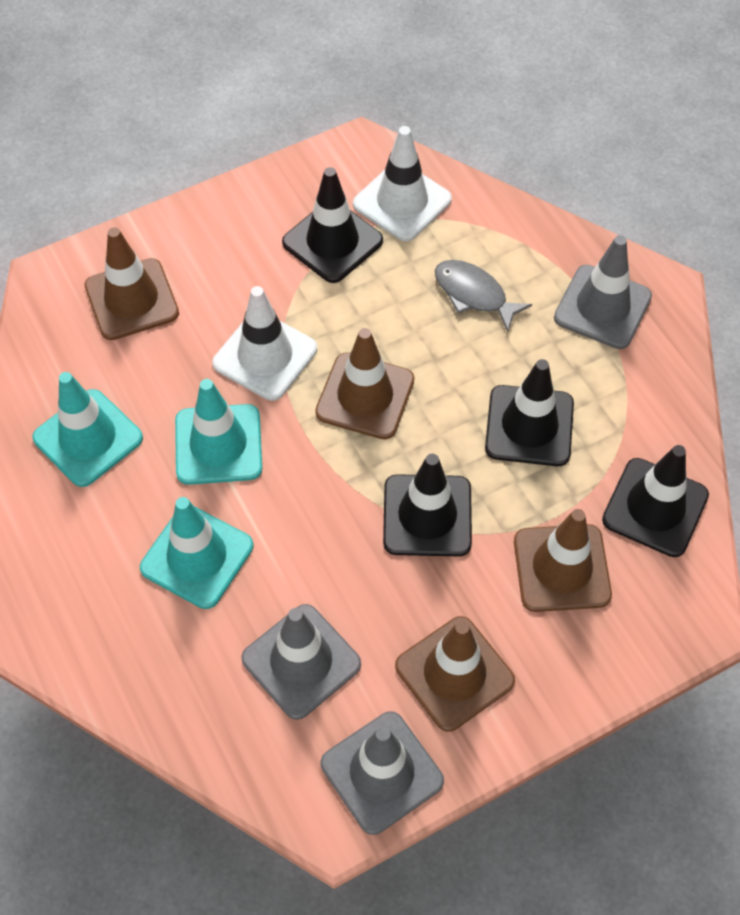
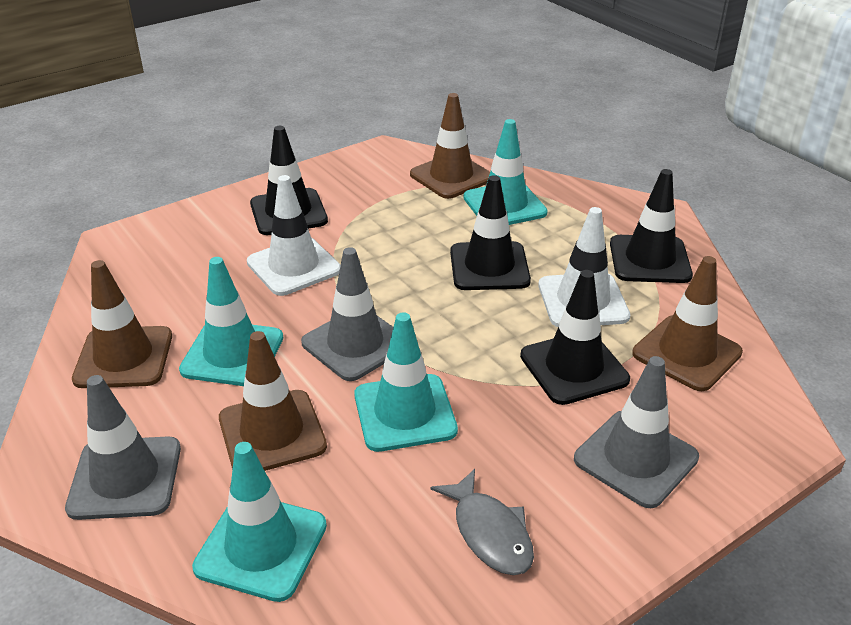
turquoise traffic cone: 3 -> 4

